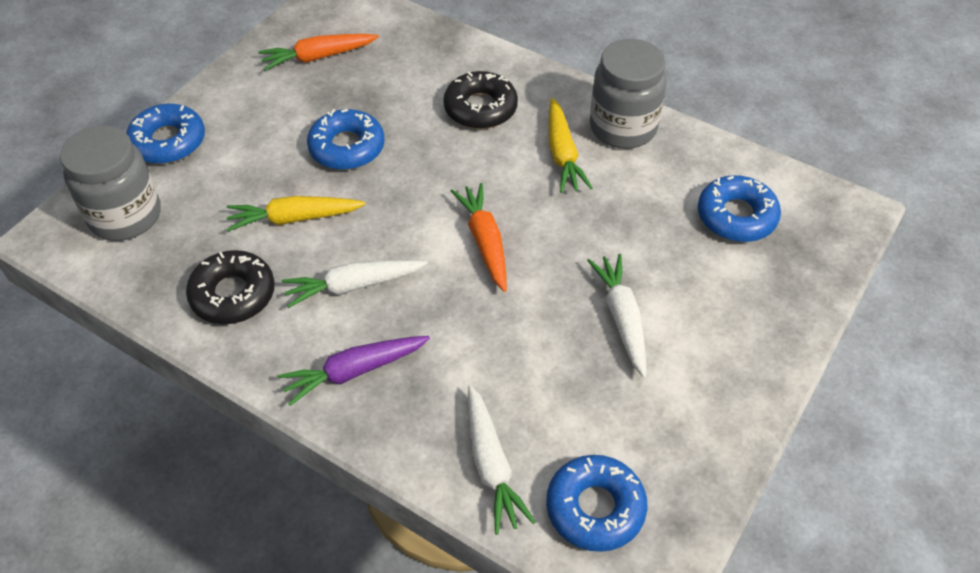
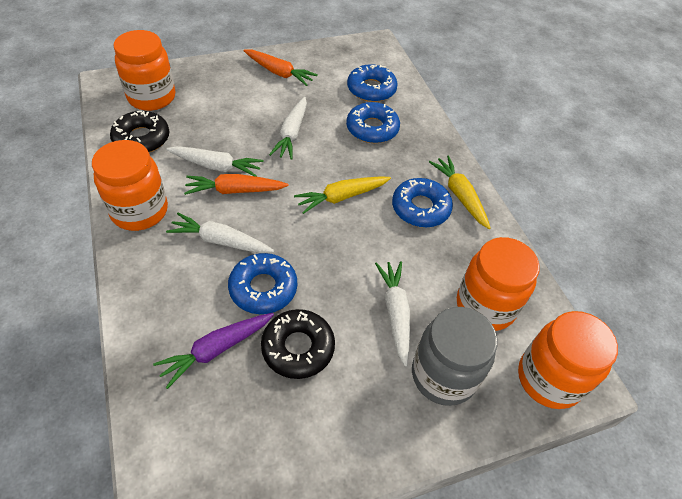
grey jar: 2 -> 1
orange jar: 0 -> 4
white carrot: 3 -> 4

